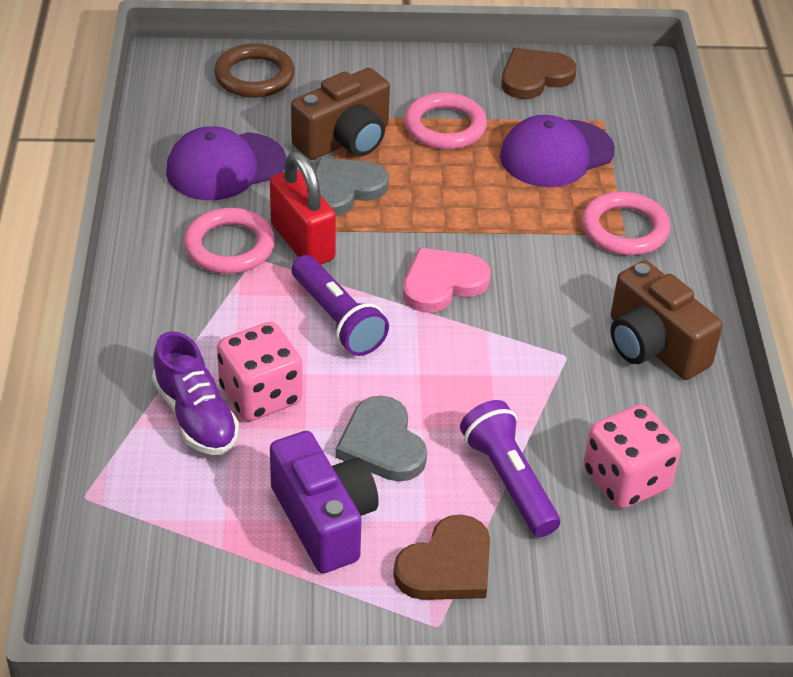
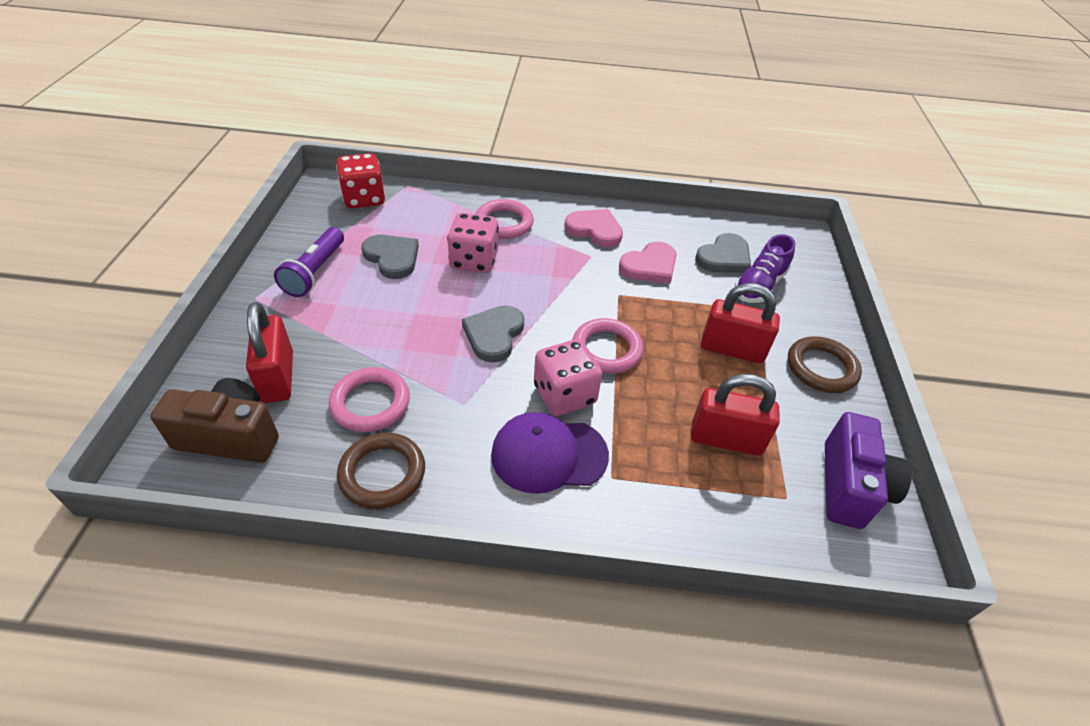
brown camera: 2 -> 1
brown heart: 2 -> 0
brown ring: 1 -> 2
grey heart: 2 -> 3
pink heart: 1 -> 2
purple cap: 2 -> 1
purple flashlight: 2 -> 1
red dice: 0 -> 1
red padlock: 1 -> 3

